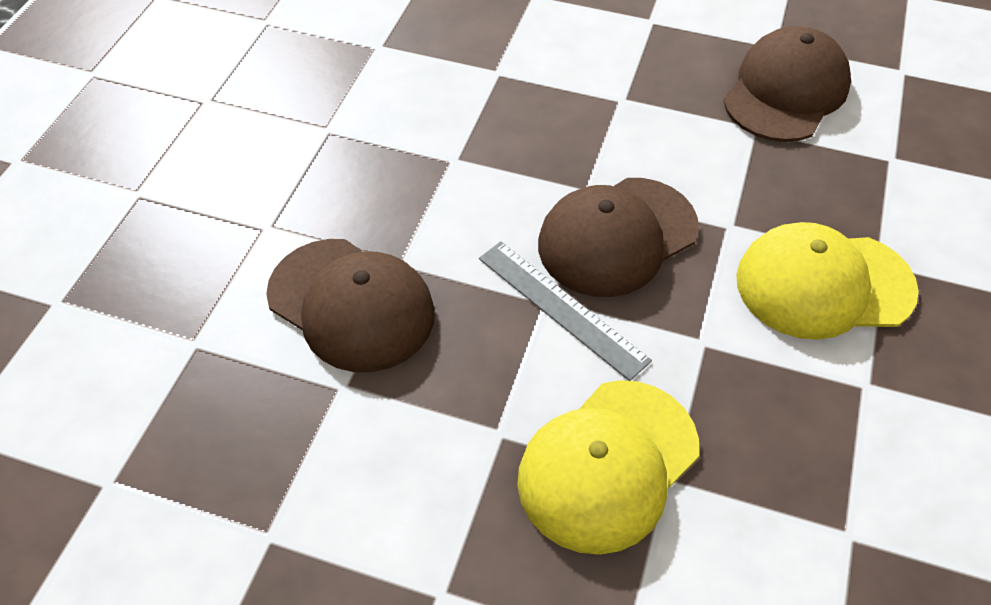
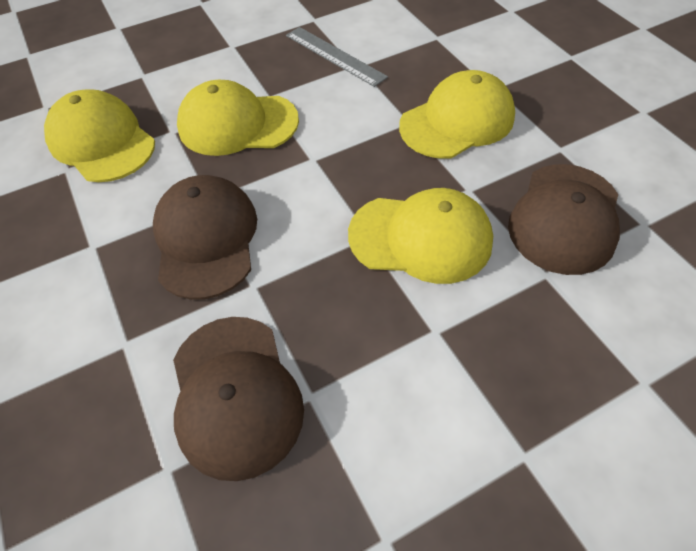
yellow cap: 2 -> 4

